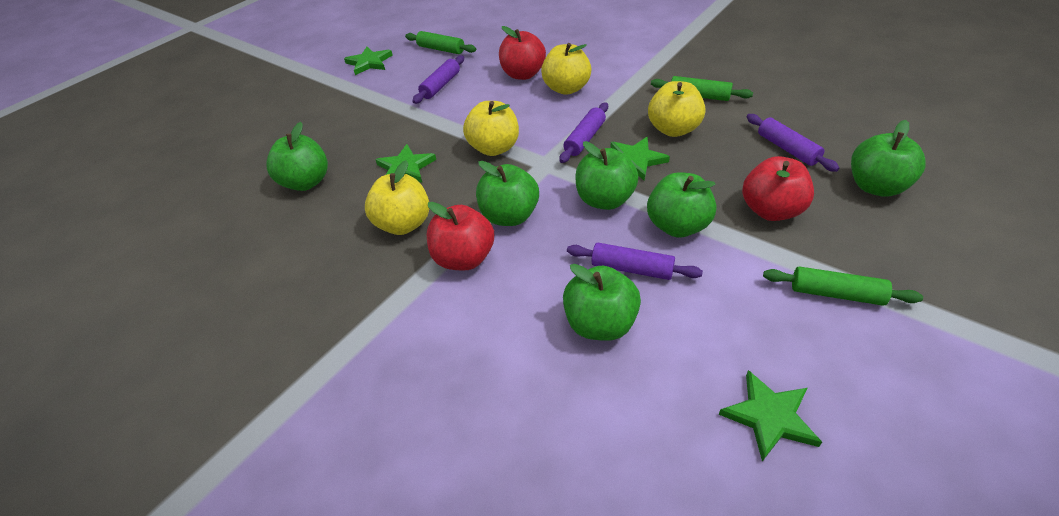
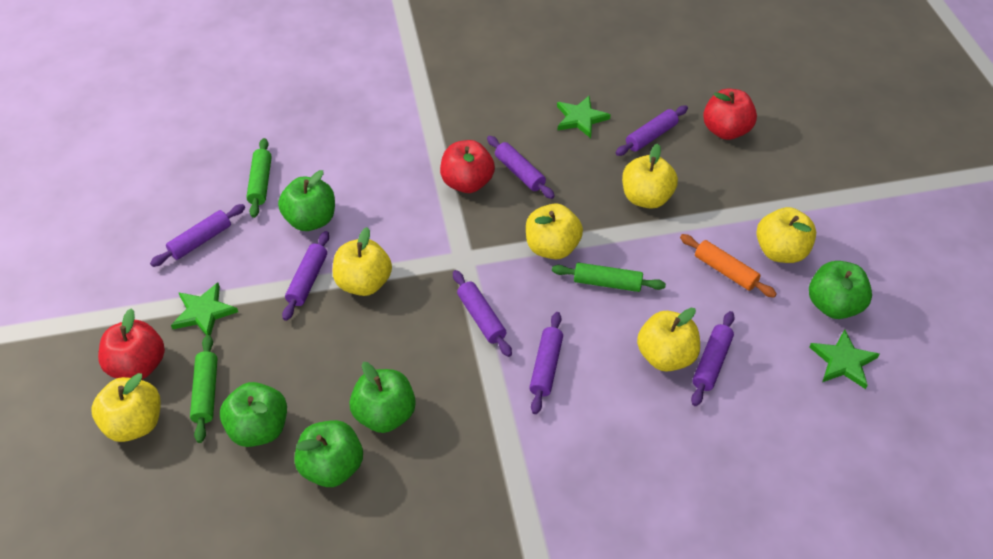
green apple: 6 -> 5
green star: 4 -> 3
orange rolling pin: 0 -> 1
purple rolling pin: 4 -> 7
yellow apple: 4 -> 6

